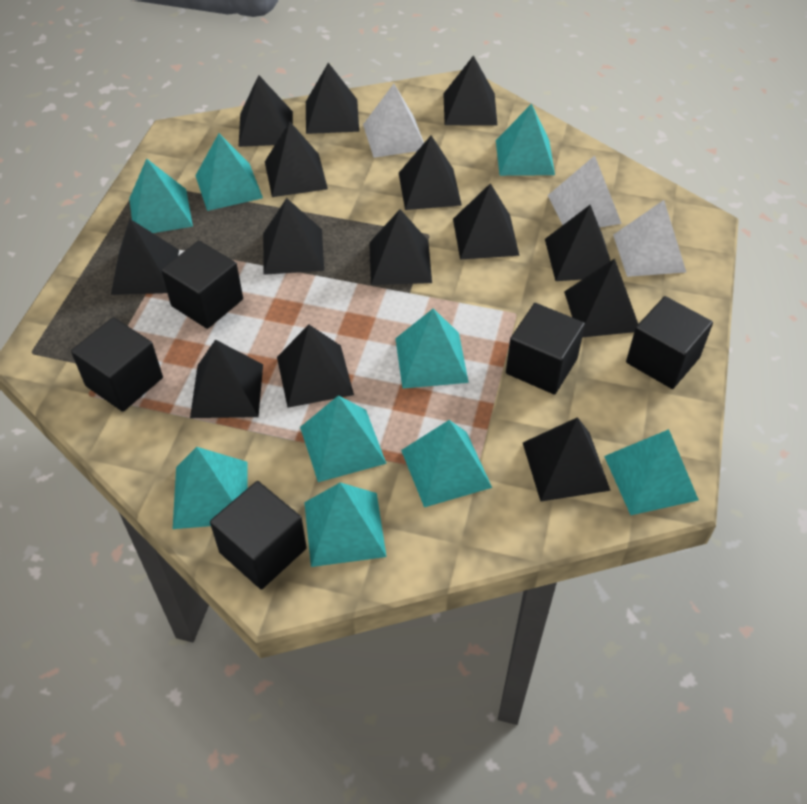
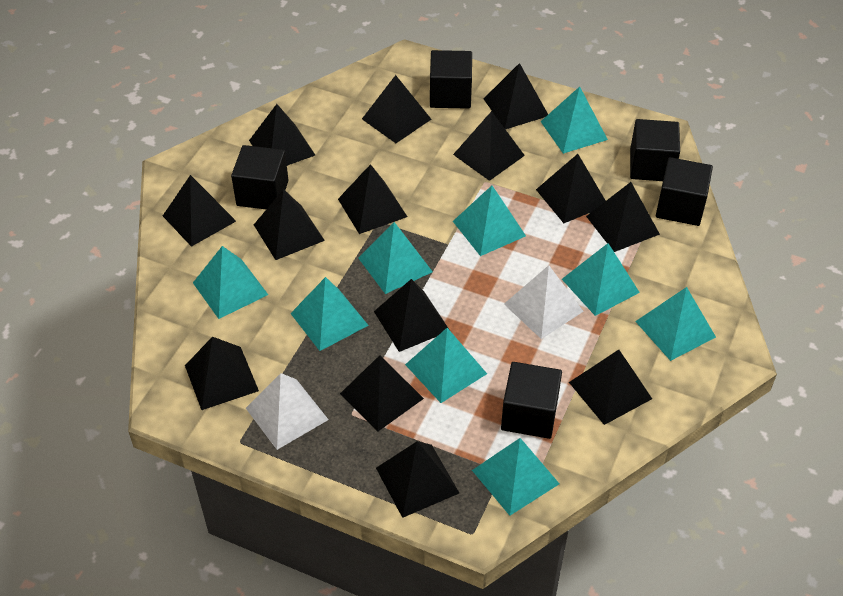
white pyramid: 3 -> 2

